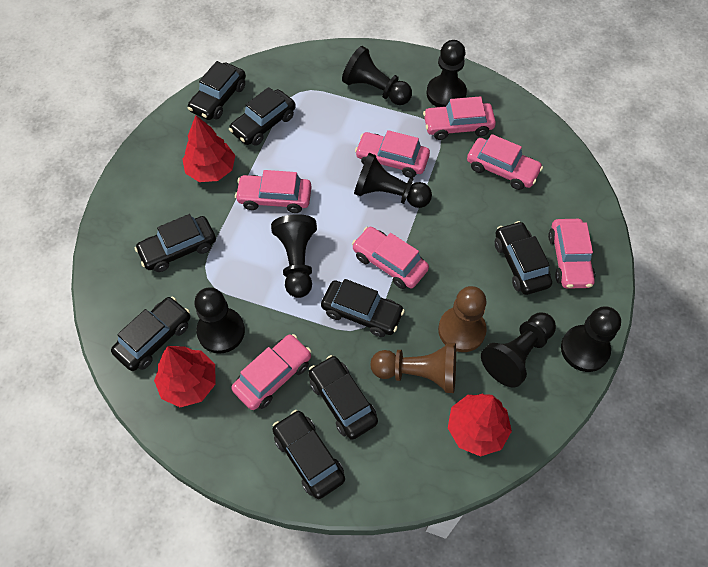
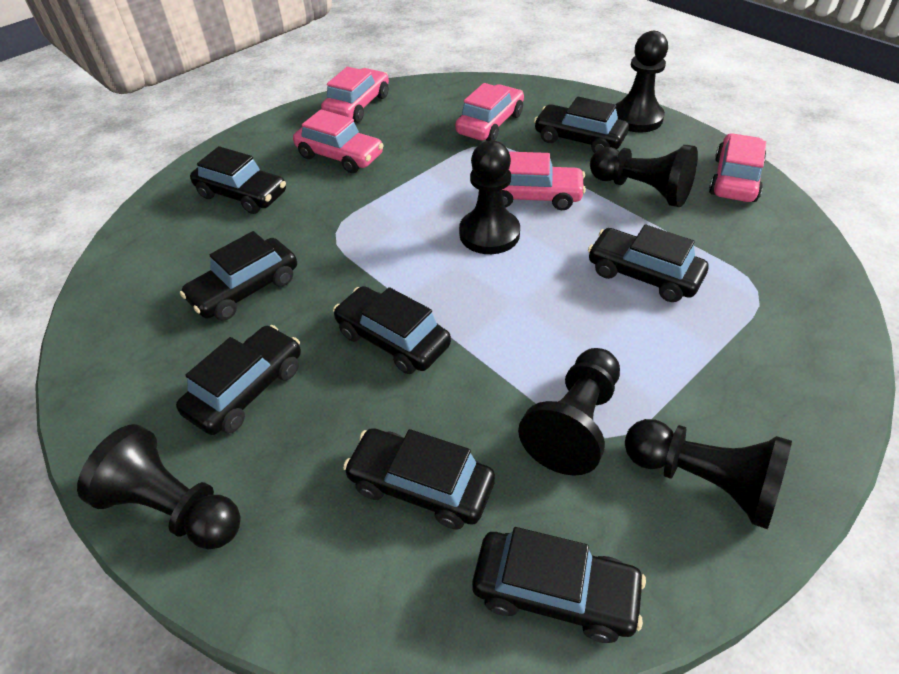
black pawn: 7 -> 6
brown pawn: 2 -> 0
pink car: 7 -> 5
red tree: 3 -> 0

